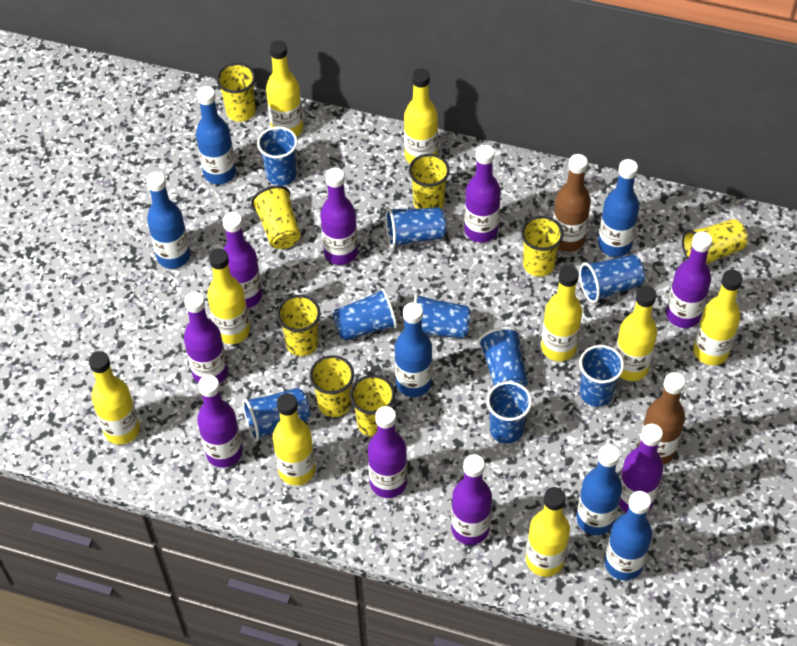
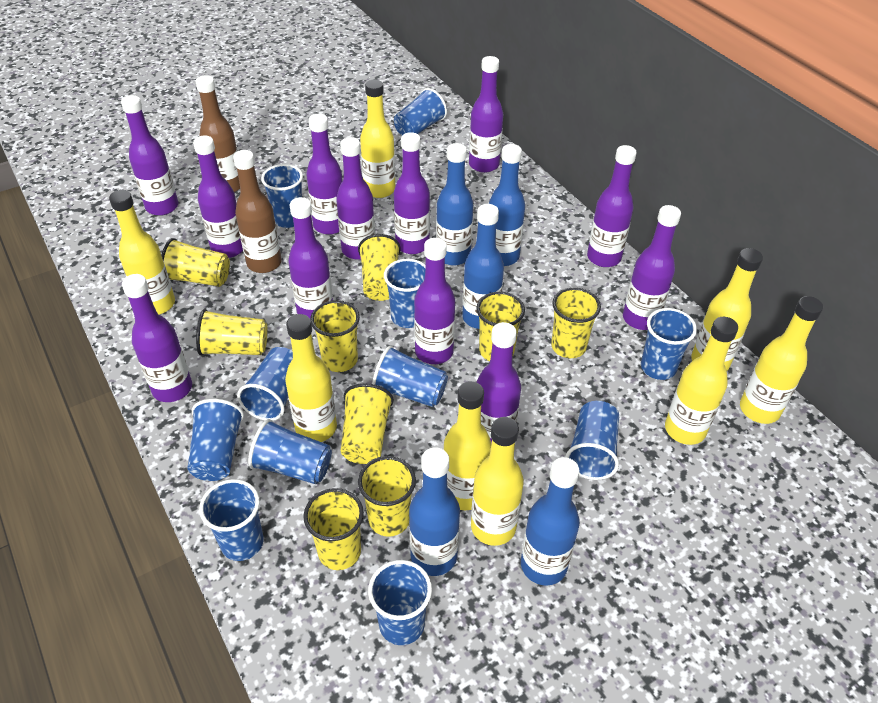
blue bottle: 6 -> 5
blue cup: 9 -> 11
purple bottle: 9 -> 12
yellow bottle: 9 -> 8
yellow cup: 8 -> 9

